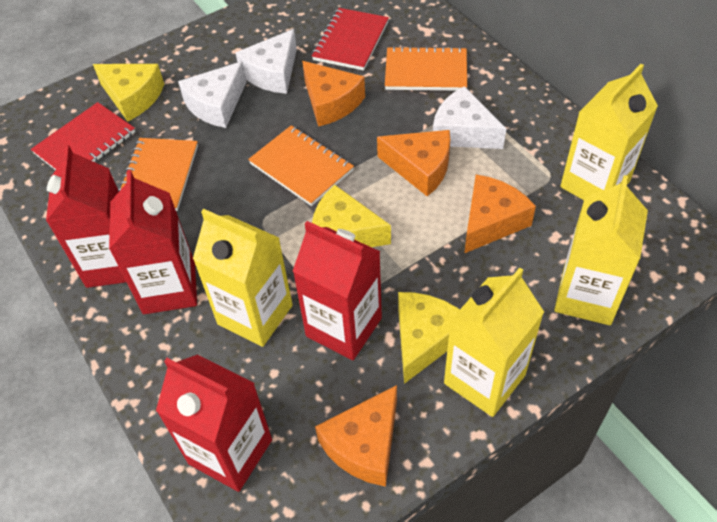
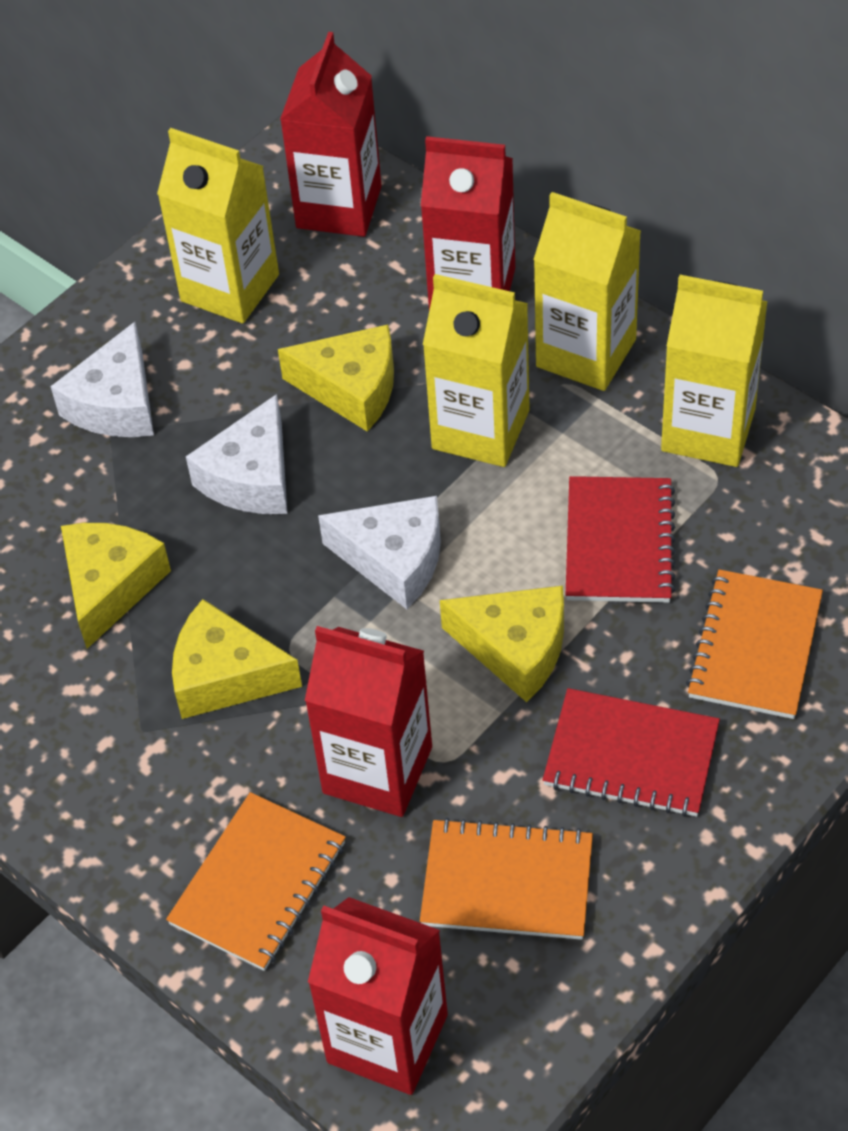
orange cheese: 4 -> 0
yellow cheese: 3 -> 4

